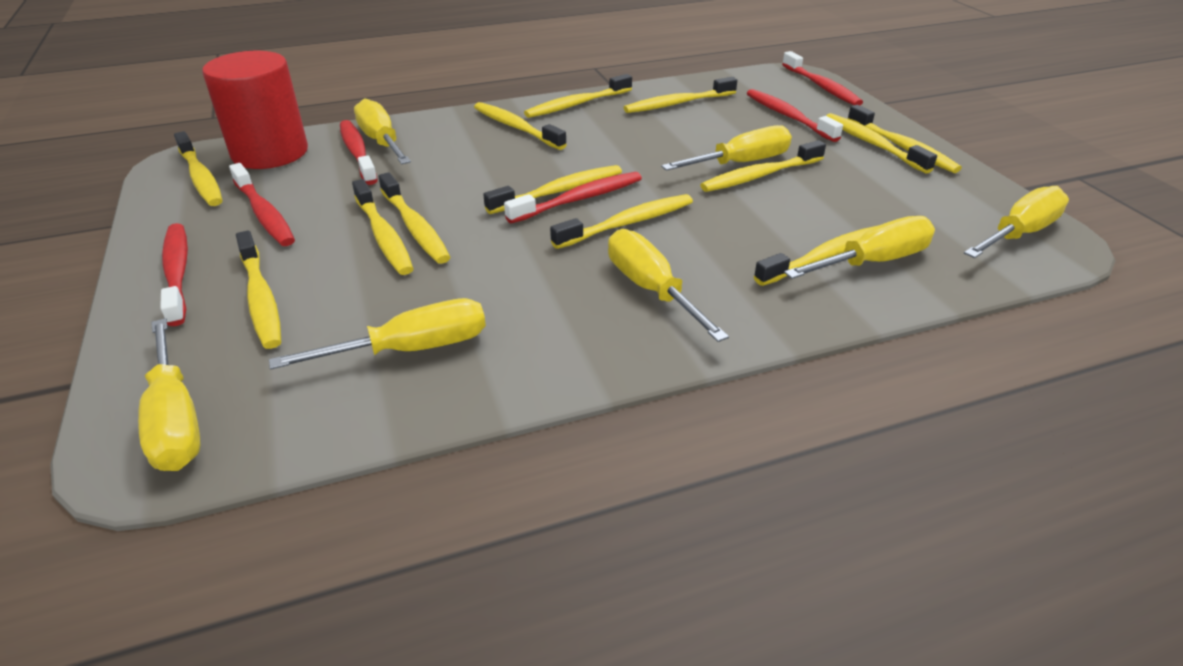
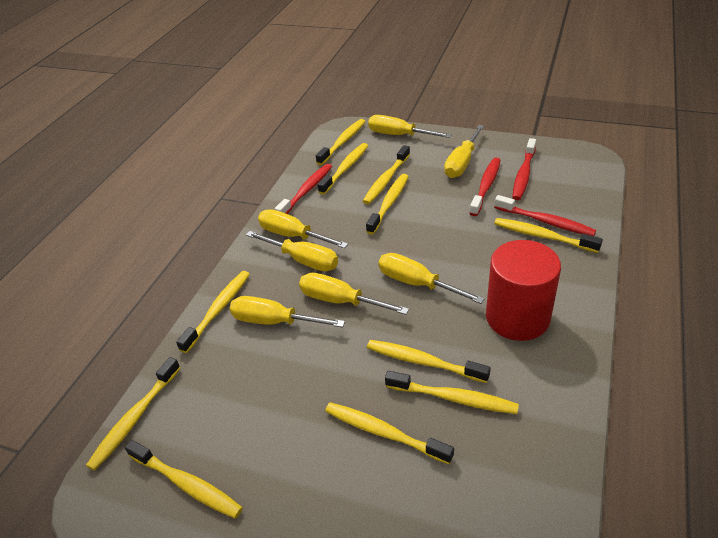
red toothbrush: 6 -> 4
yellow toothbrush: 13 -> 11

